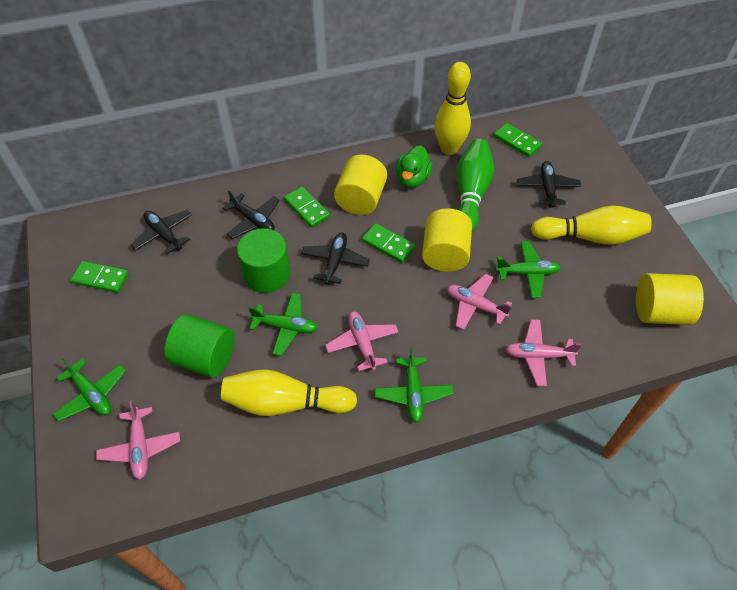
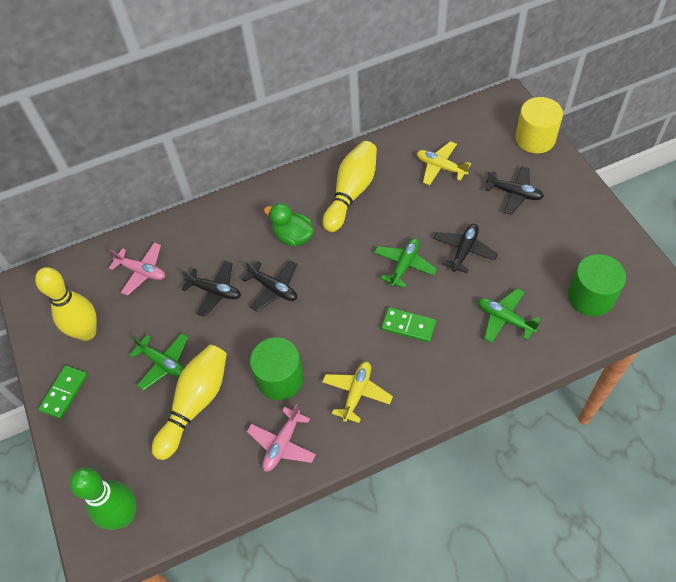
green domino: 4 -> 2
green plane: 4 -> 3
pink plane: 4 -> 2
yellow cylinder: 3 -> 1
yellow plane: 0 -> 2

